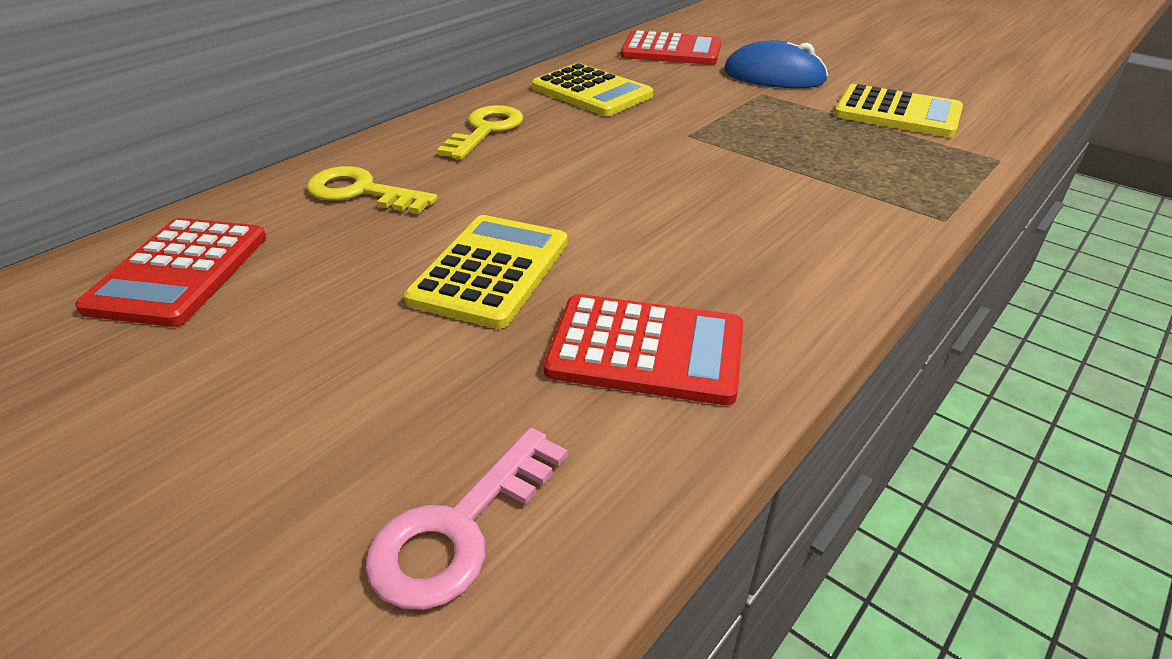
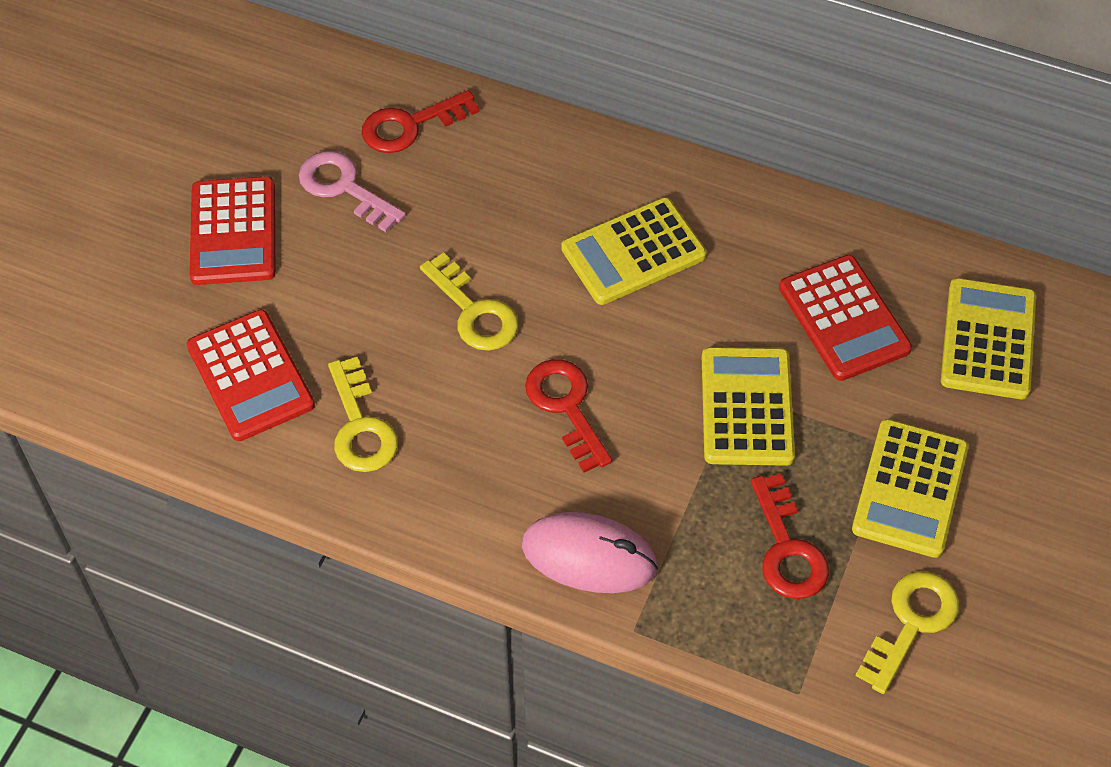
blue mouse: 1 -> 0
pink mouse: 0 -> 1
red key: 0 -> 3
yellow calculator: 3 -> 4
yellow key: 2 -> 3

